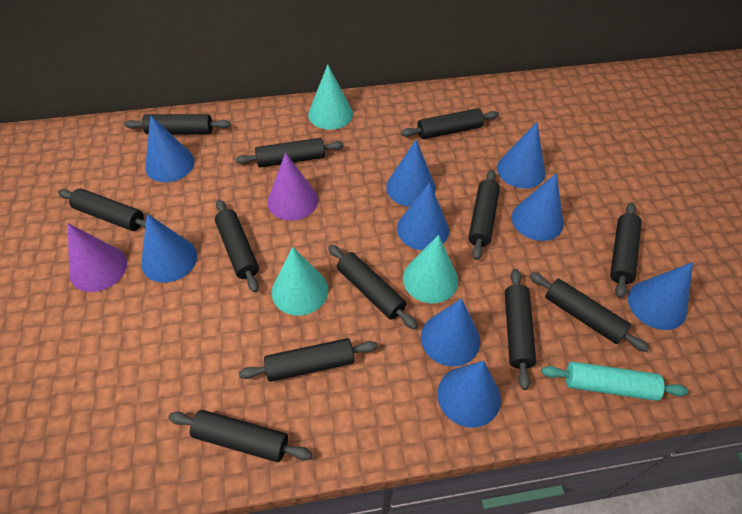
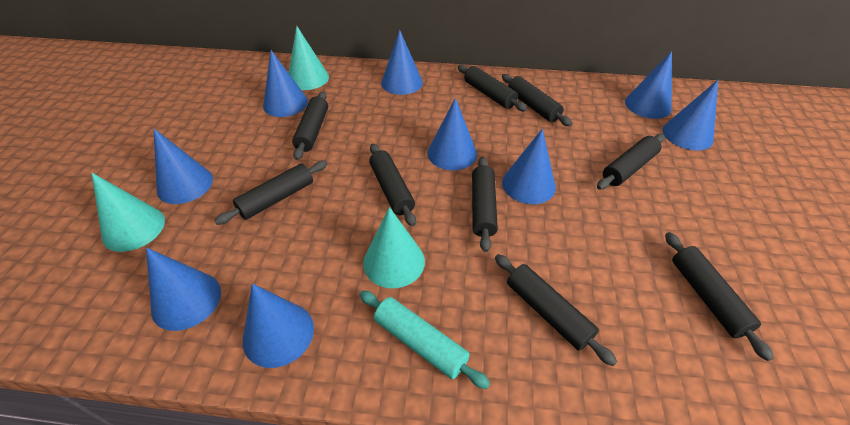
black rolling pin: 12 -> 9
purple cone: 2 -> 0

